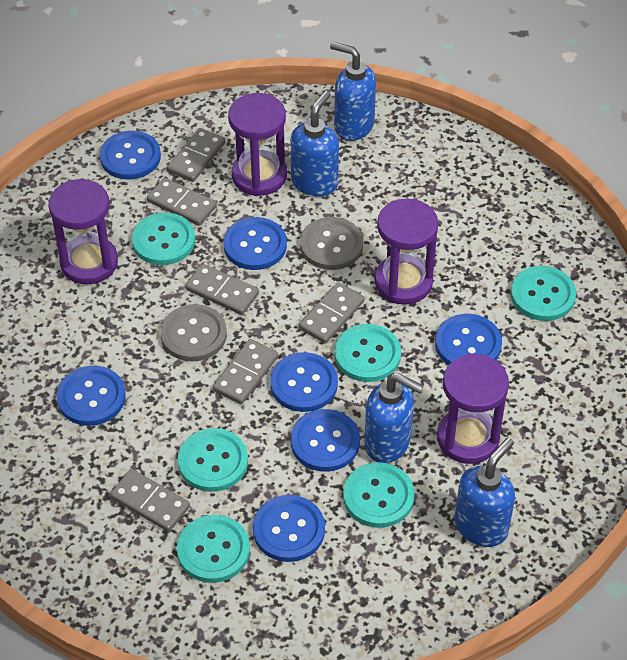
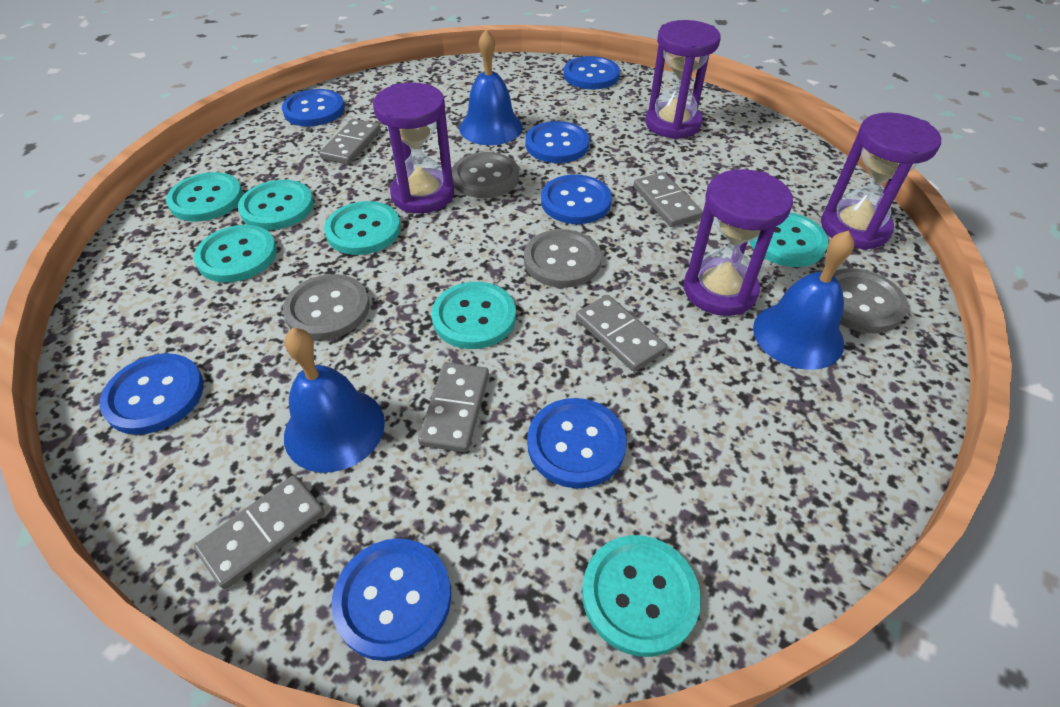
blue bell: 0 -> 3
blue soap dispenser: 4 -> 0
grey button: 2 -> 4
grey domino: 6 -> 5
turquoise button: 6 -> 7

